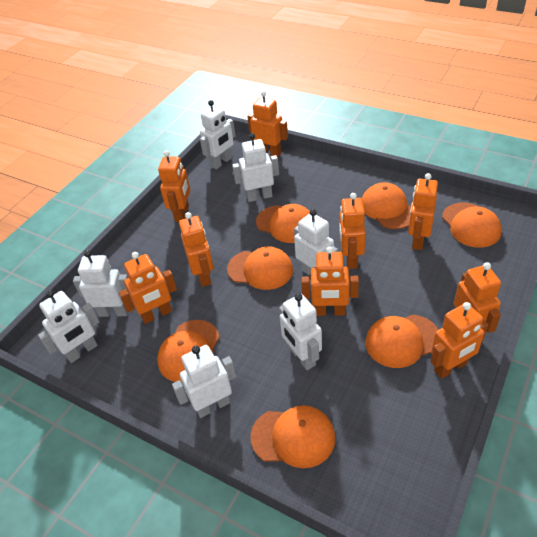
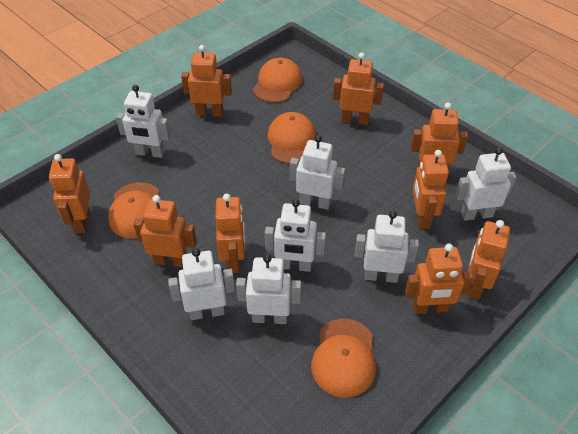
orange cap: 7 -> 4

